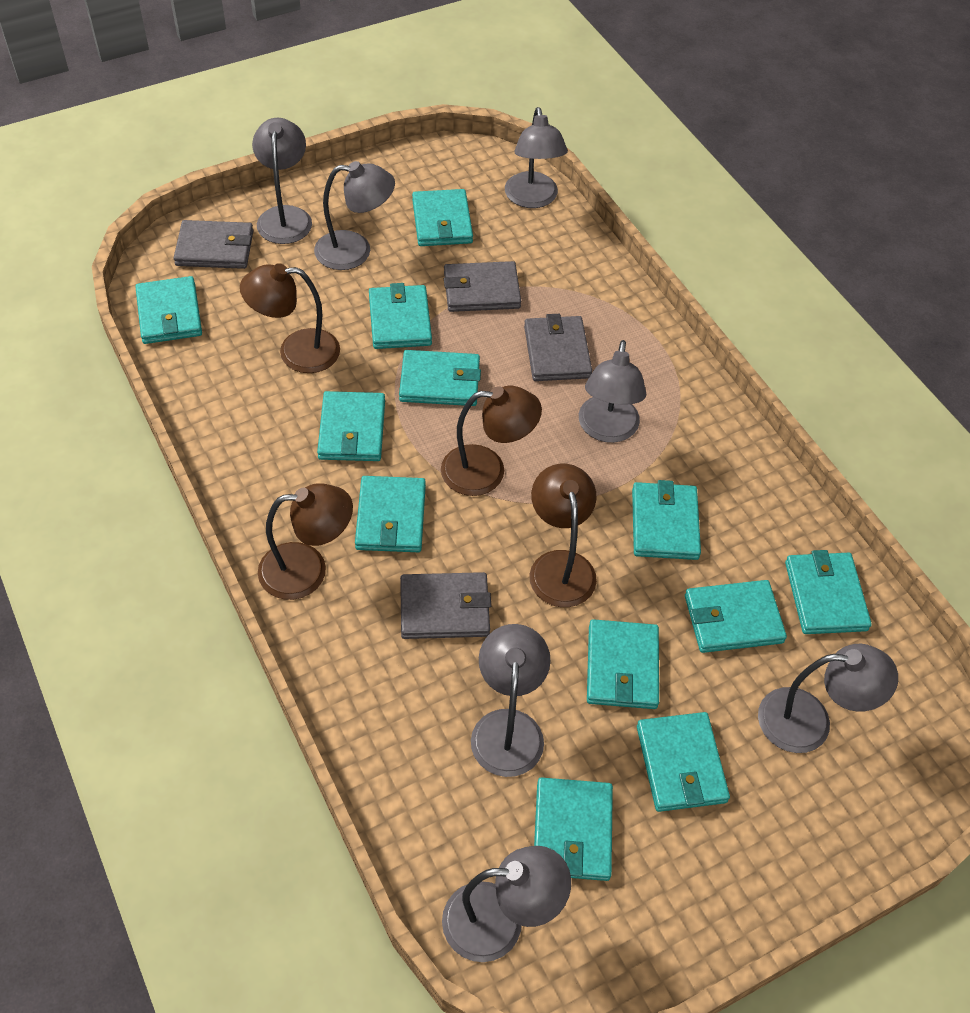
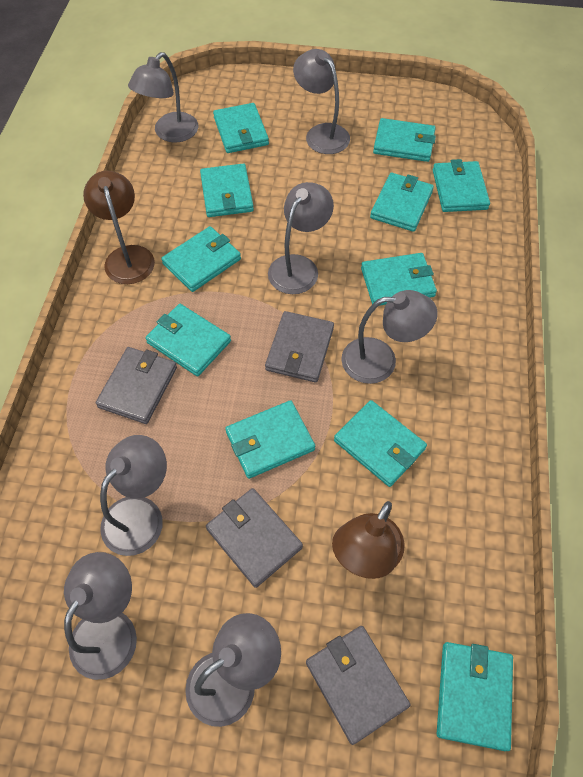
brown lamp: 4 -> 2
turquoise wallet: 12 -> 11

